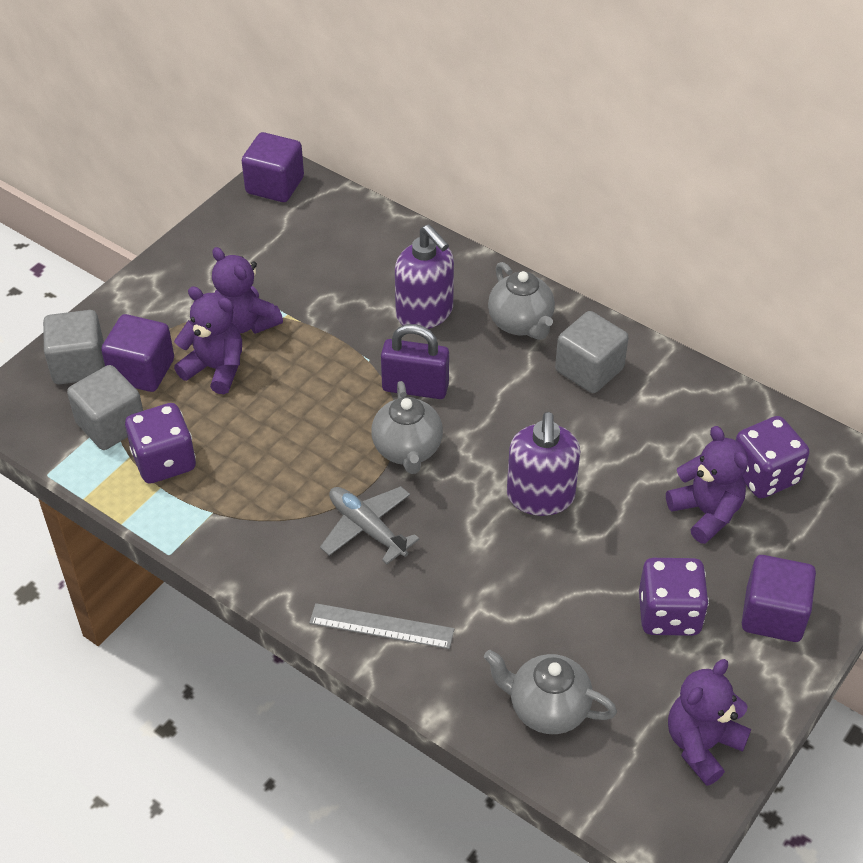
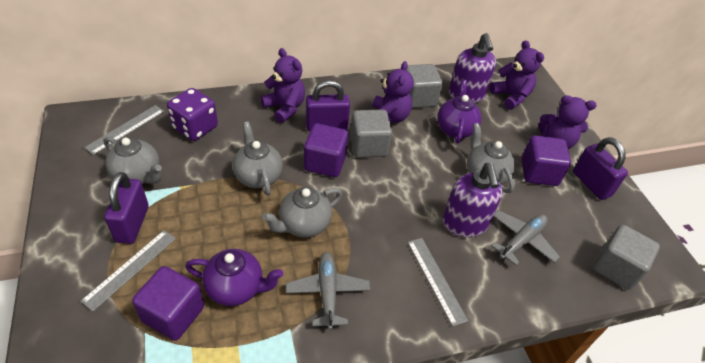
grey plane: 1 -> 2
grey ruler: 1 -> 3
grey teapot: 3 -> 4
purple dice: 3 -> 1
purple padlock: 1 -> 3
purple teapot: 0 -> 2

